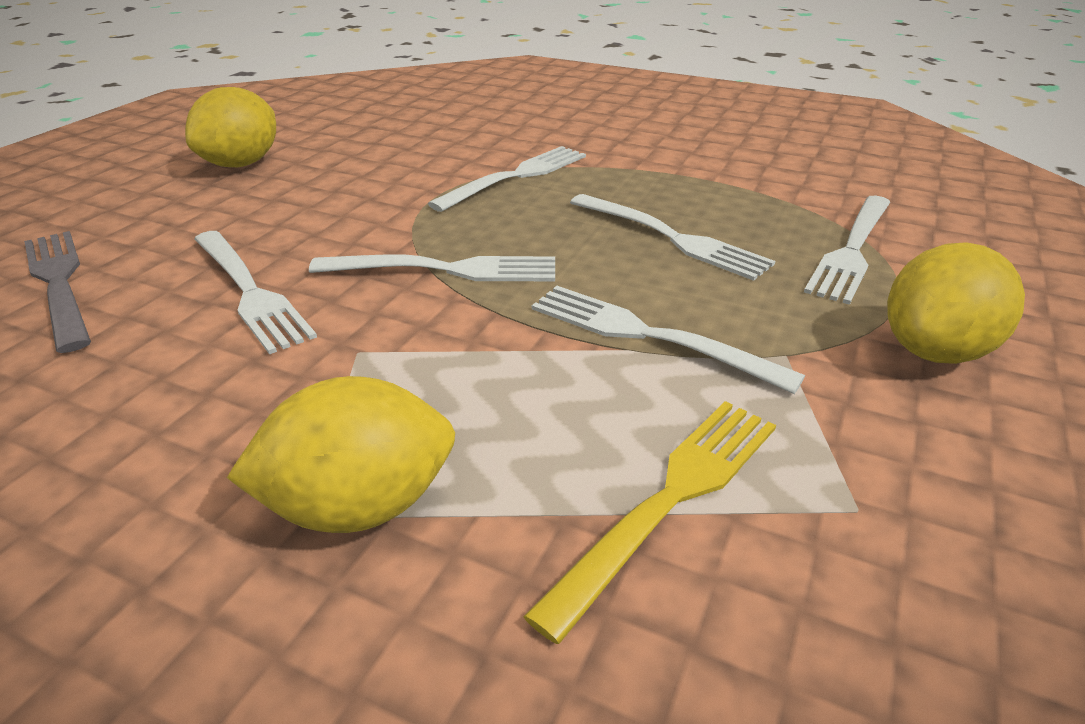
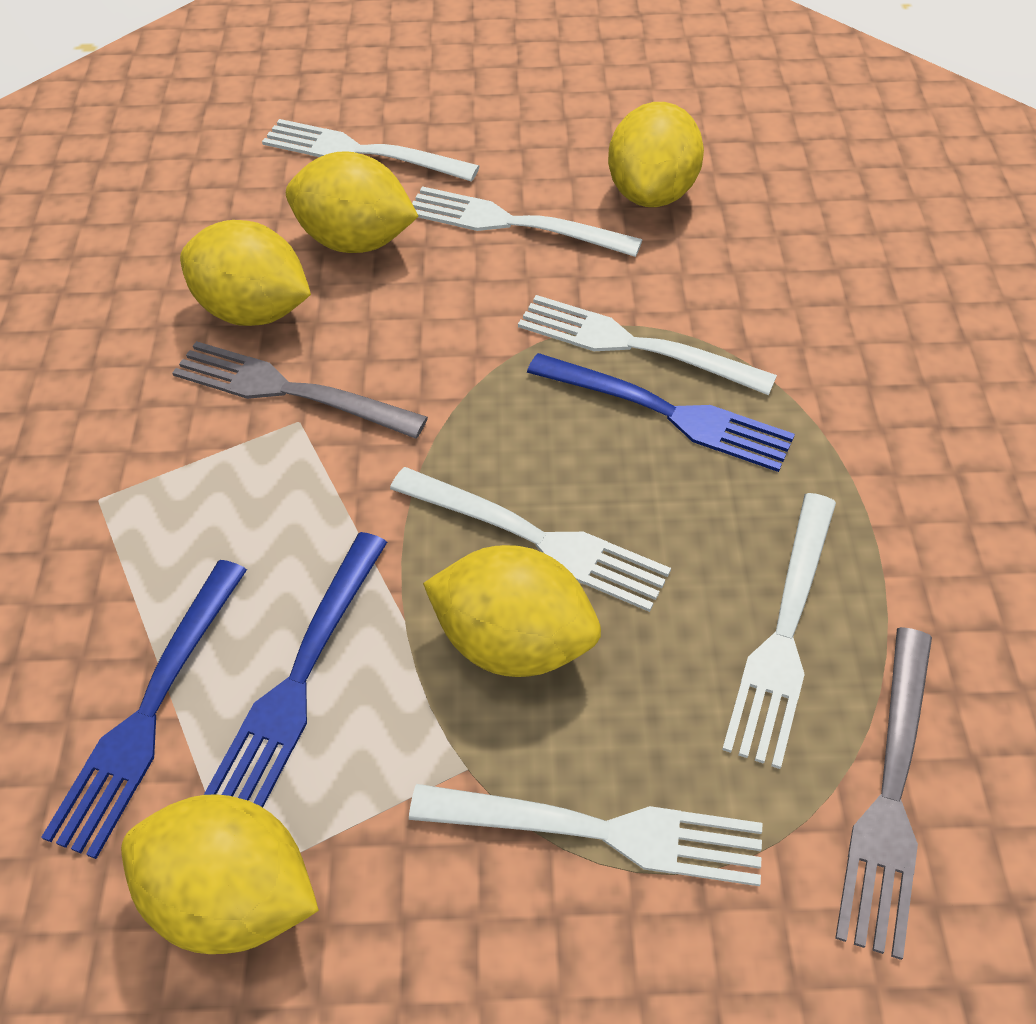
blue fork: 0 -> 3
grey fork: 1 -> 2
yellow fork: 1 -> 0
yellow lemon: 3 -> 5

